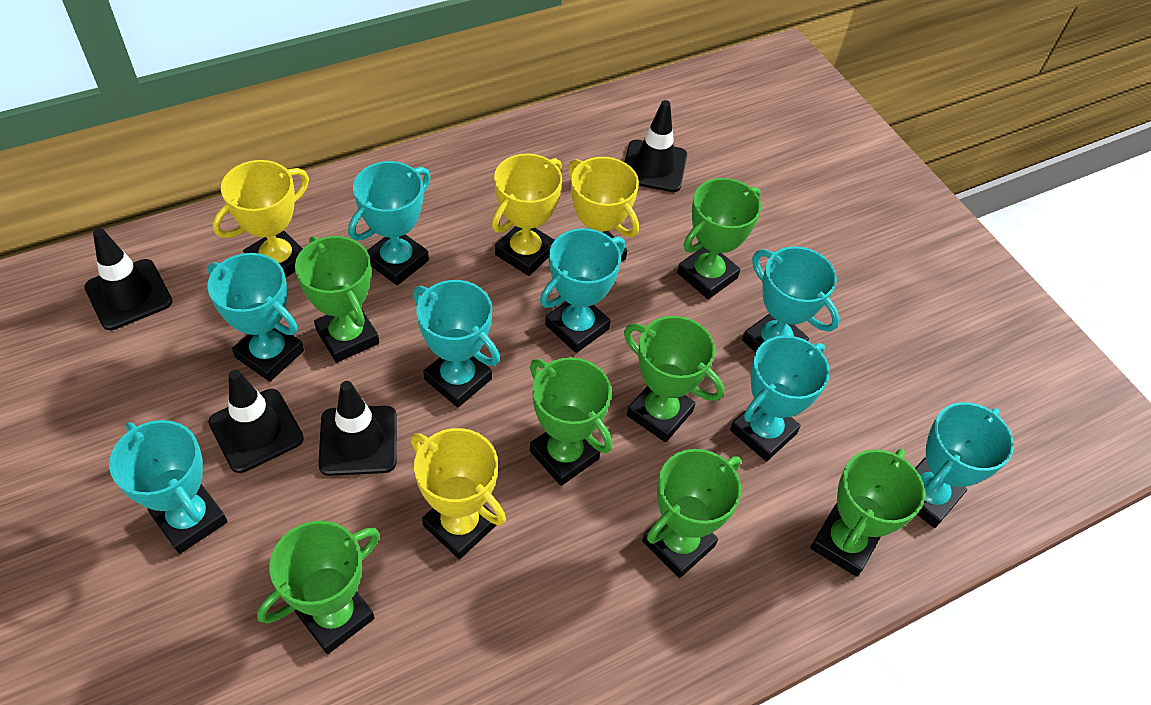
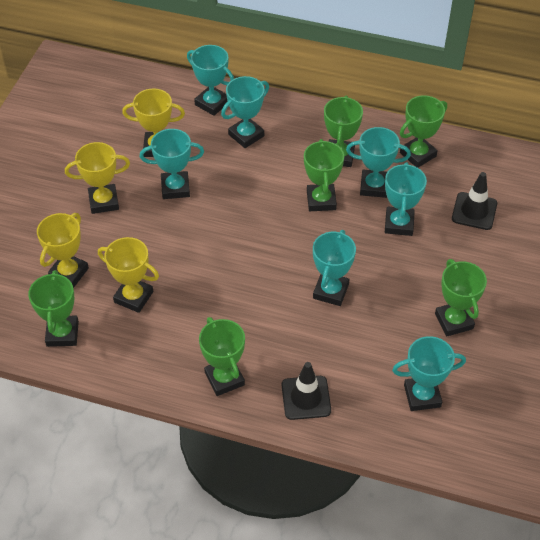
black traffic cone: 4 -> 2
green trophy: 7 -> 6
turquoise trophy: 8 -> 7

